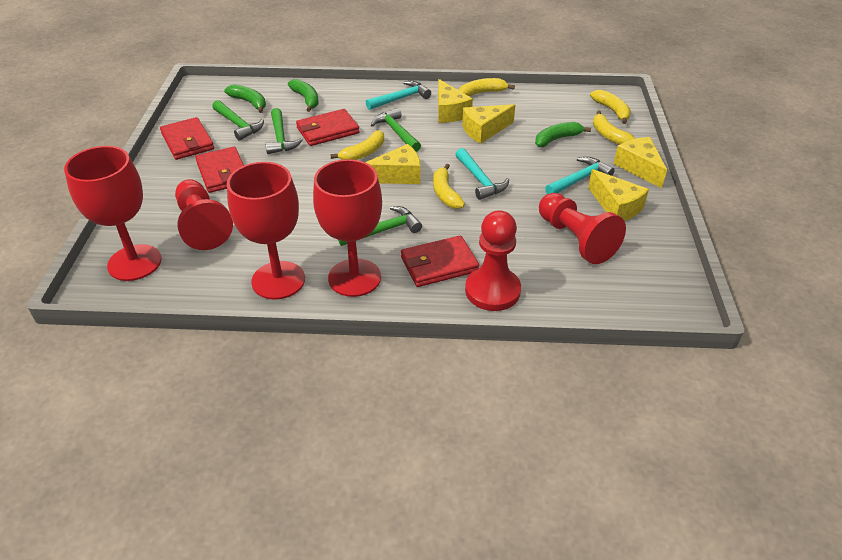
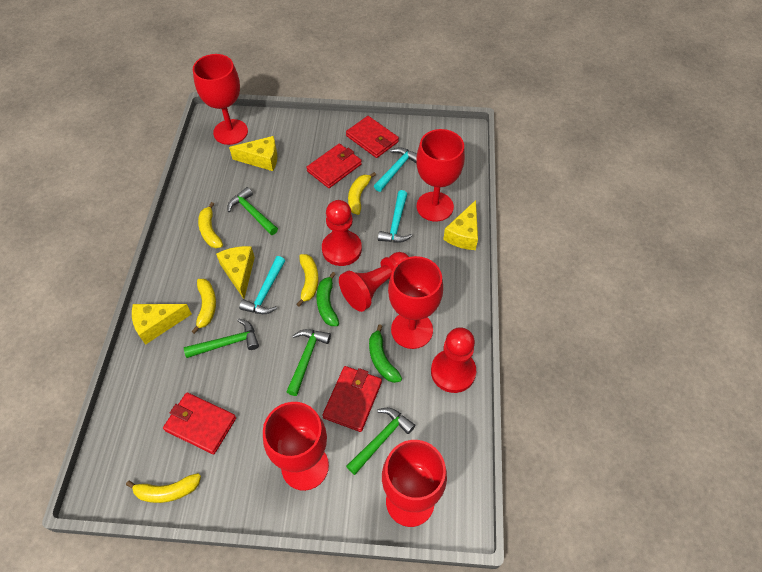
green banana: 3 -> 2
red goblet: 3 -> 5
yellow cheese: 5 -> 4

